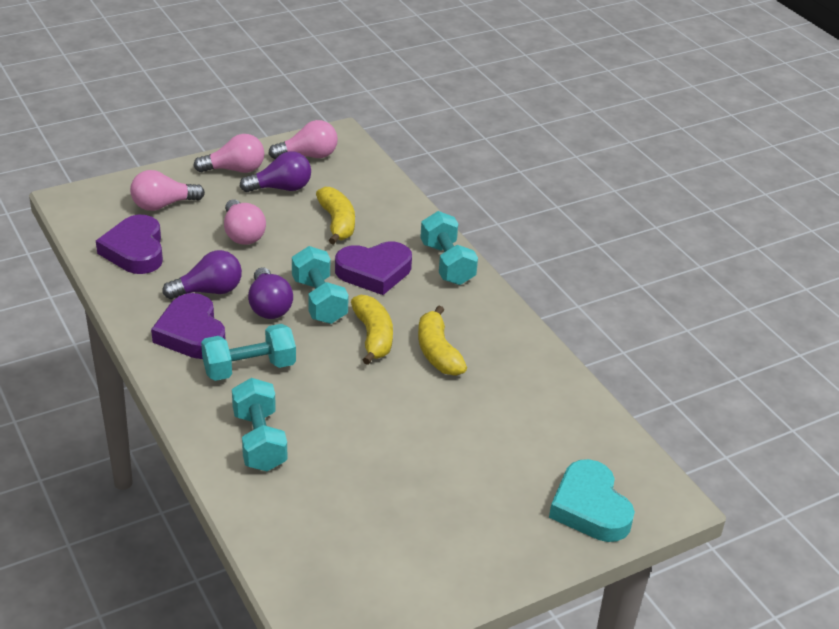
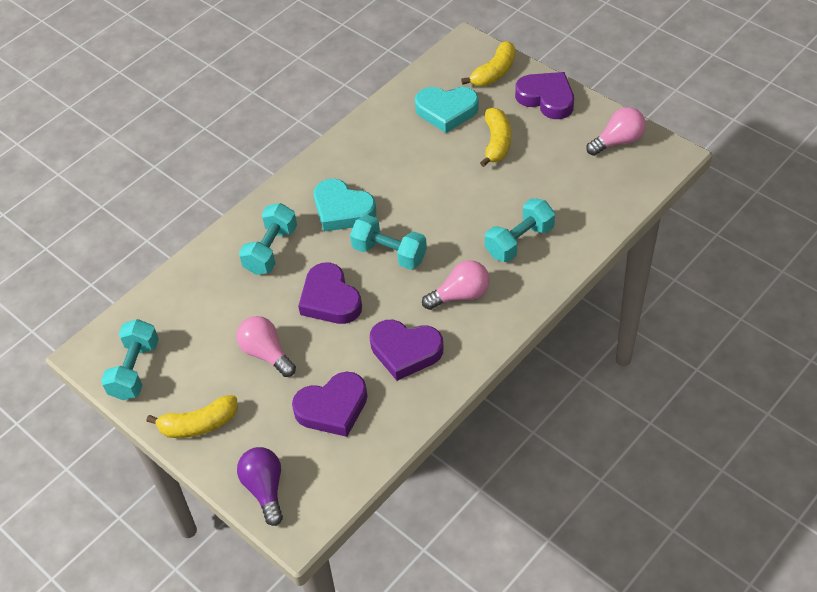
pink light bulb: 4 -> 3
purple heart: 3 -> 4
purple light bulb: 3 -> 1
turquoise heart: 1 -> 2

